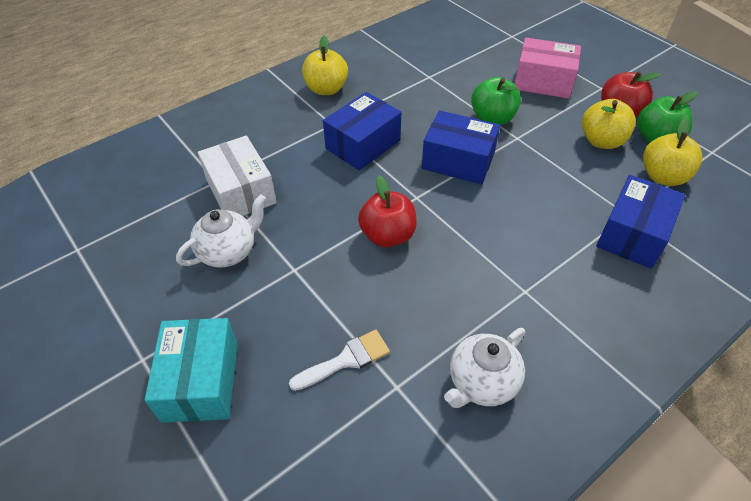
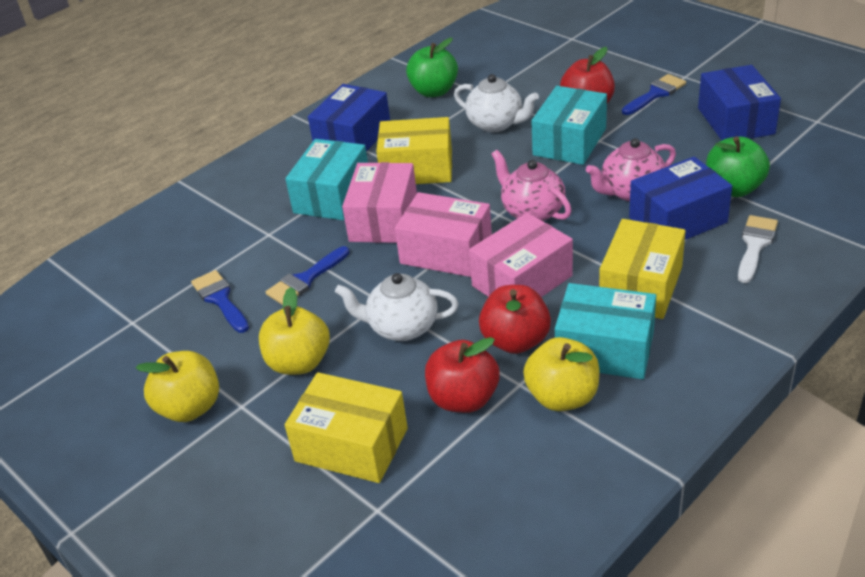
blue brush: 0 -> 3
pink box: 1 -> 3
pink teapot: 0 -> 2
red apple: 2 -> 3
turquoise box: 1 -> 3
white box: 1 -> 0
yellow box: 0 -> 3

